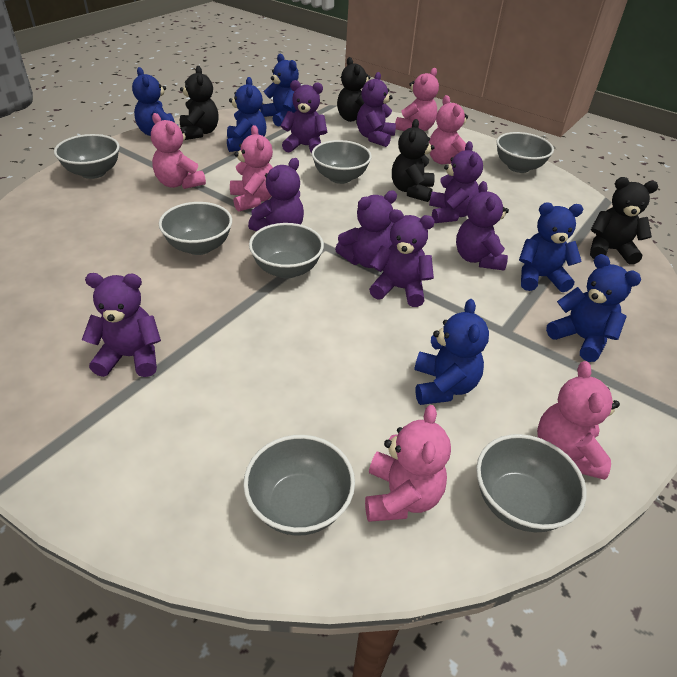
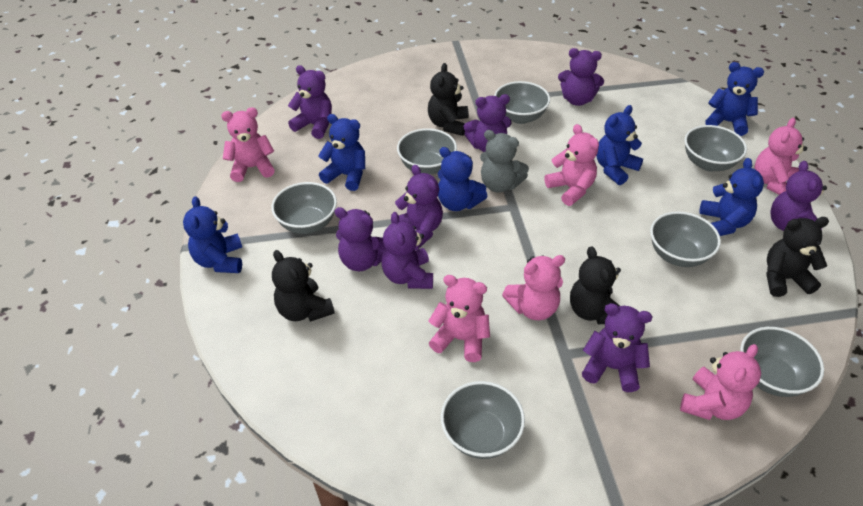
grey teddy bear: 0 -> 1

